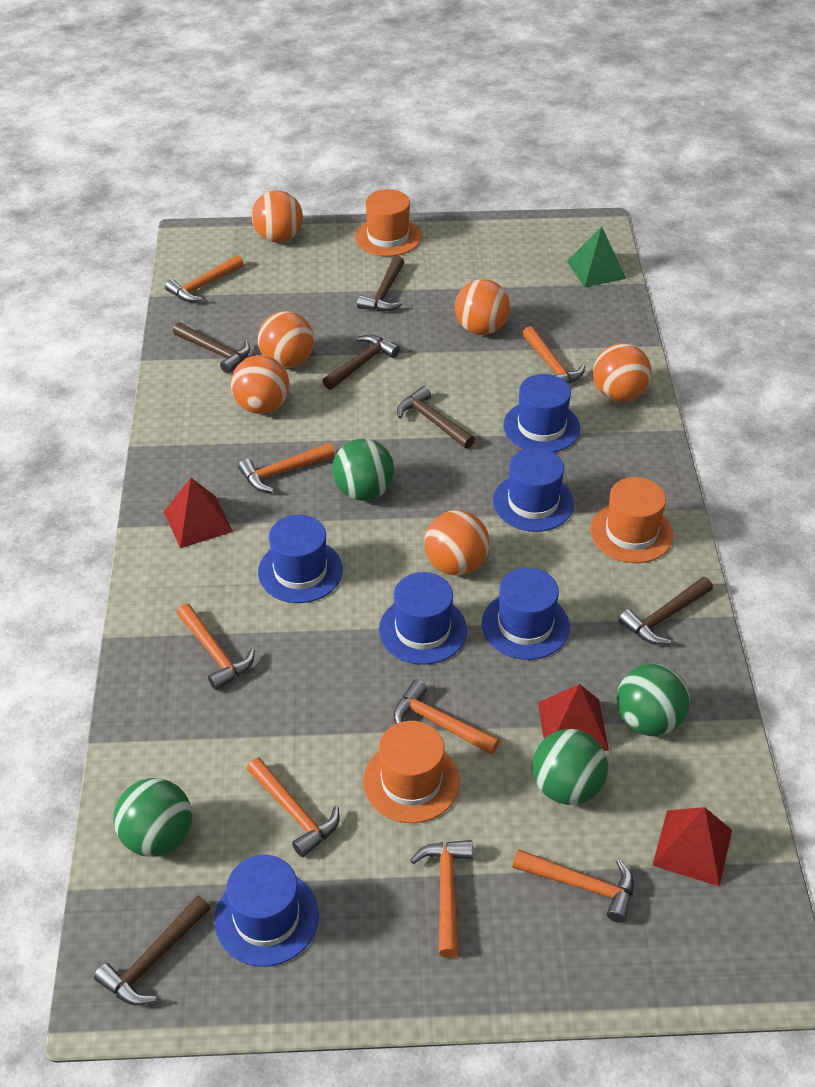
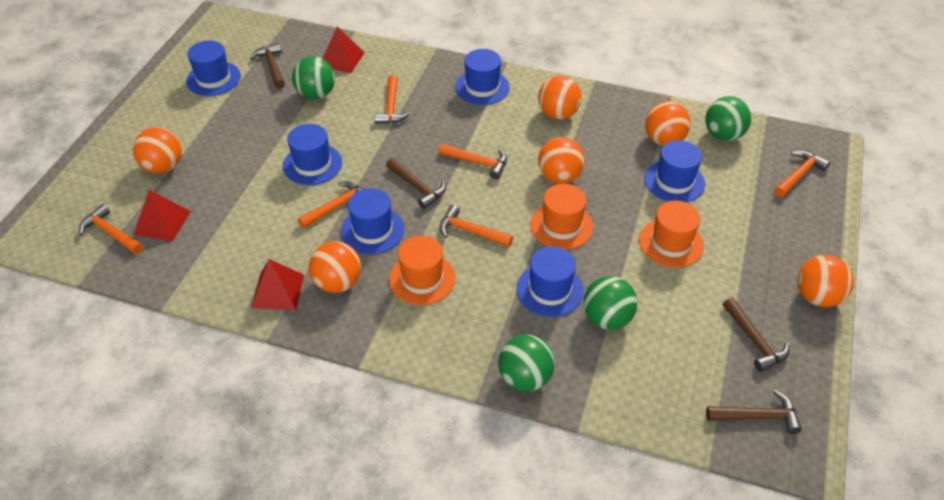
brown hammer: 6 -> 4
green pyramid: 1 -> 0
orange hammer: 8 -> 6

